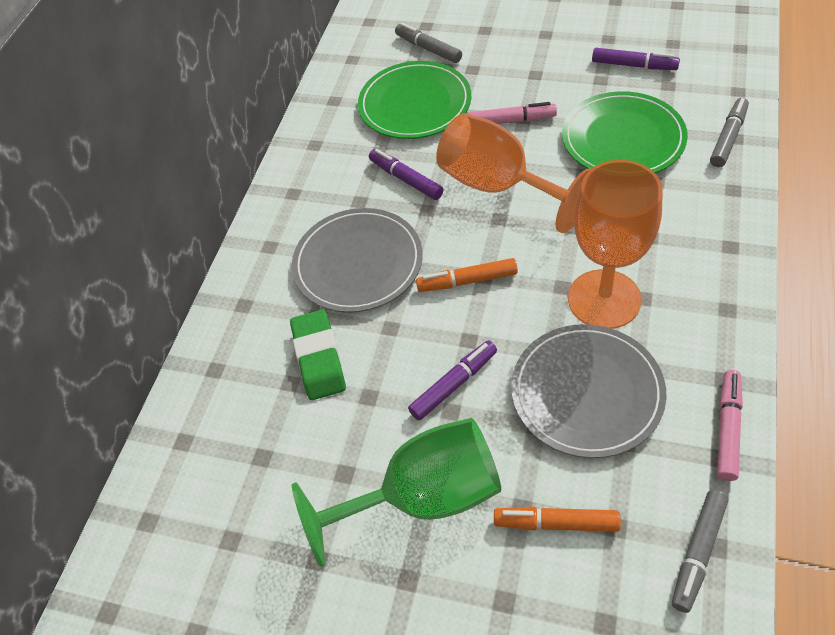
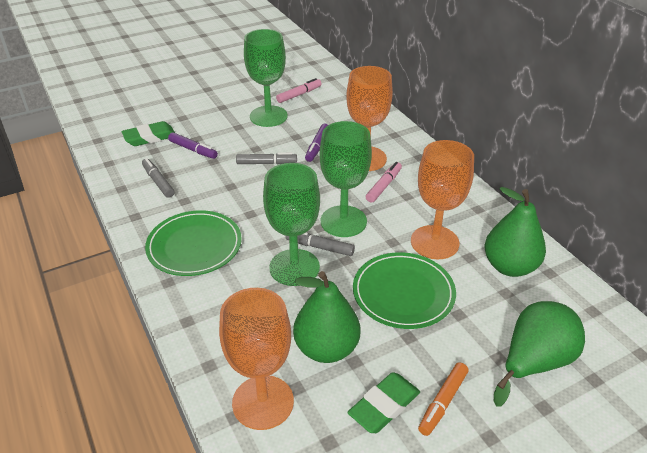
green eraser: 1 -> 2
green goblet: 1 -> 3
green pear: 0 -> 3
grey plate: 2 -> 0
orange goblet: 2 -> 3
orange marker: 2 -> 1
purple marker: 3 -> 2

